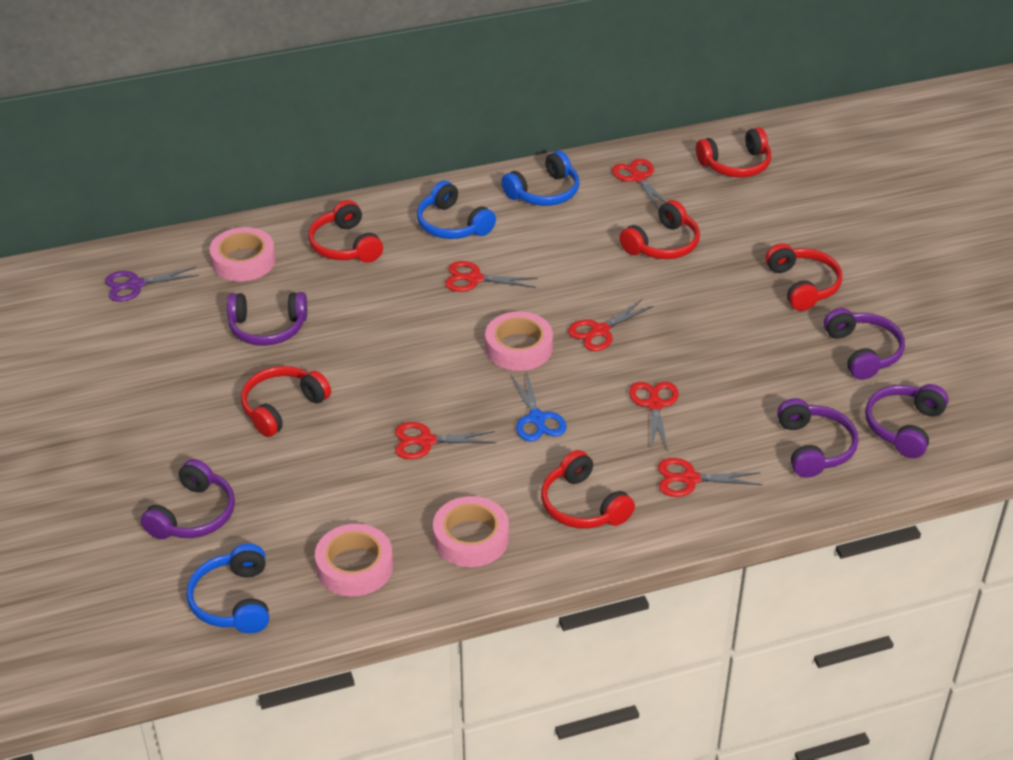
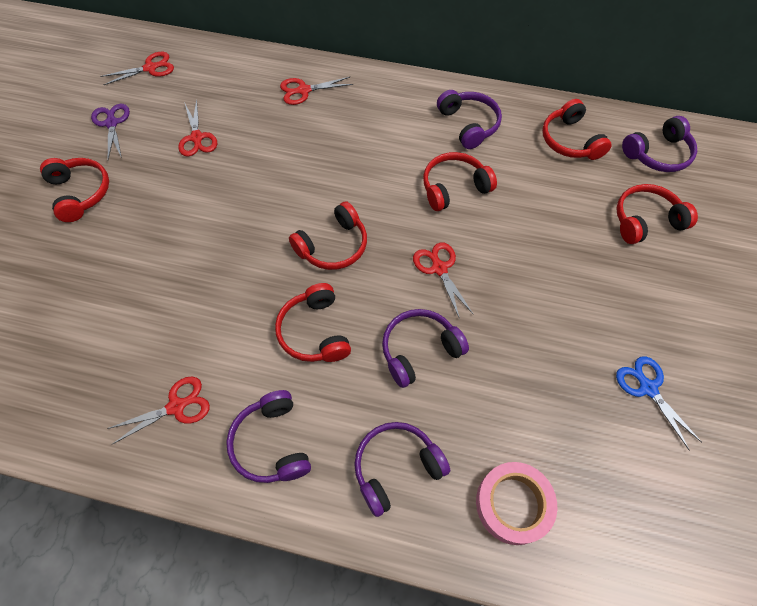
blue headphones: 3 -> 0
pink tape: 4 -> 1
red scissors: 6 -> 5

